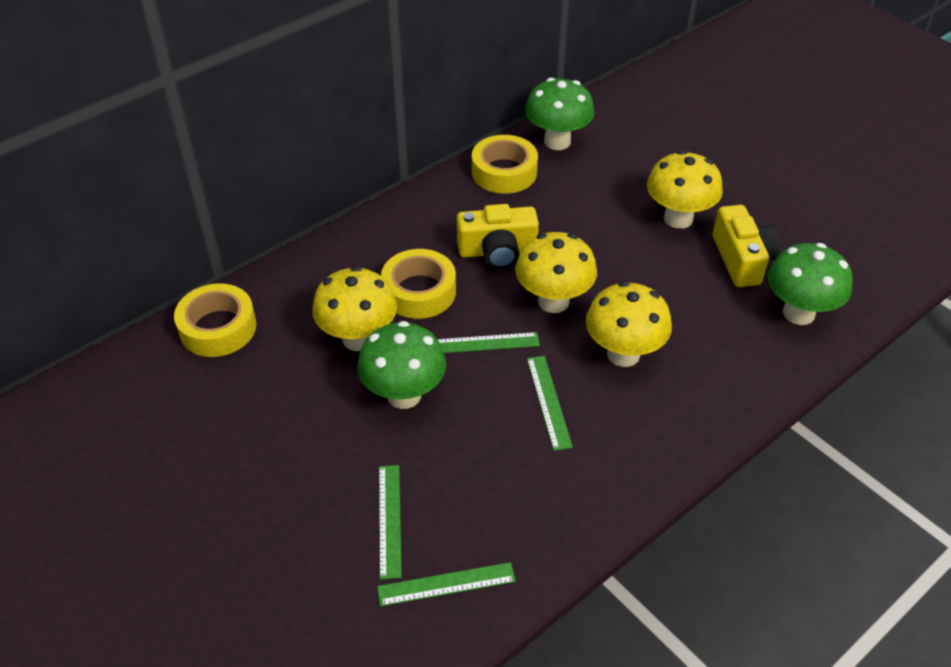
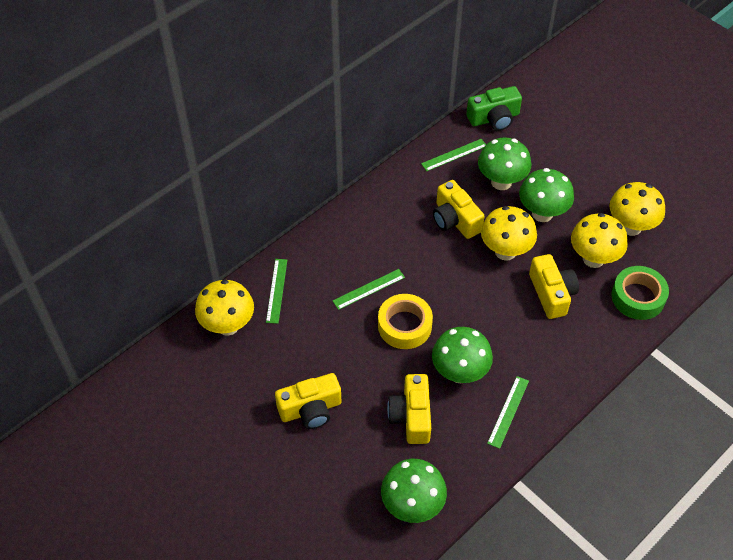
green camera: 0 -> 1
green mushroom: 3 -> 4
green tape: 0 -> 1
yellow camera: 2 -> 4
yellow tape: 3 -> 1

